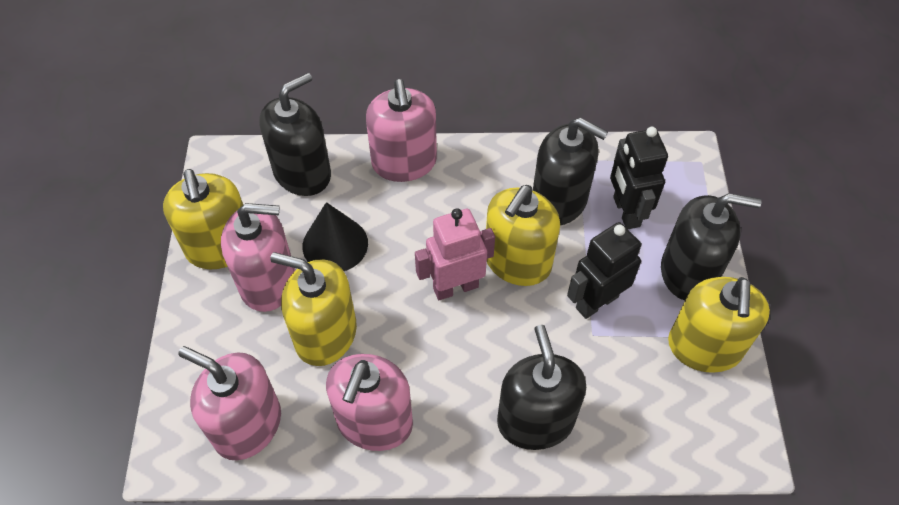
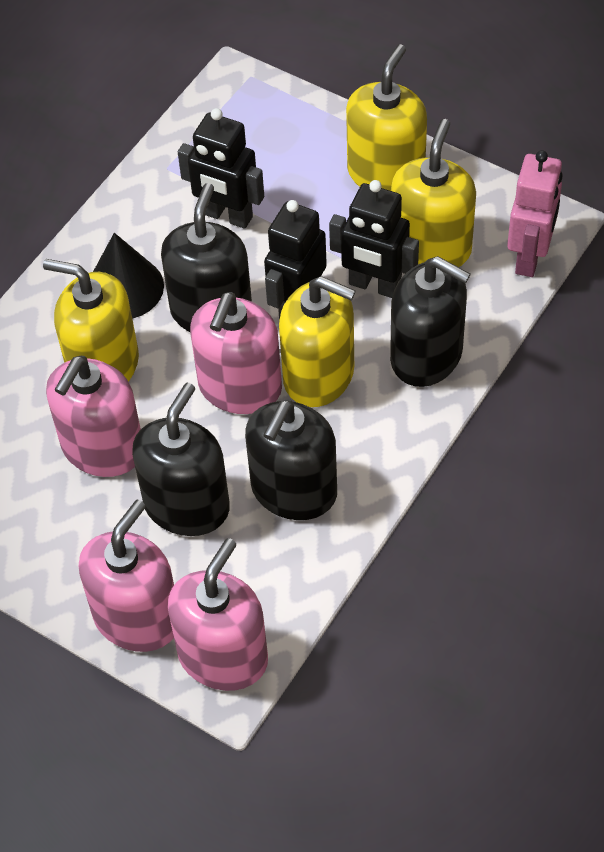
black robot: 2 -> 3

